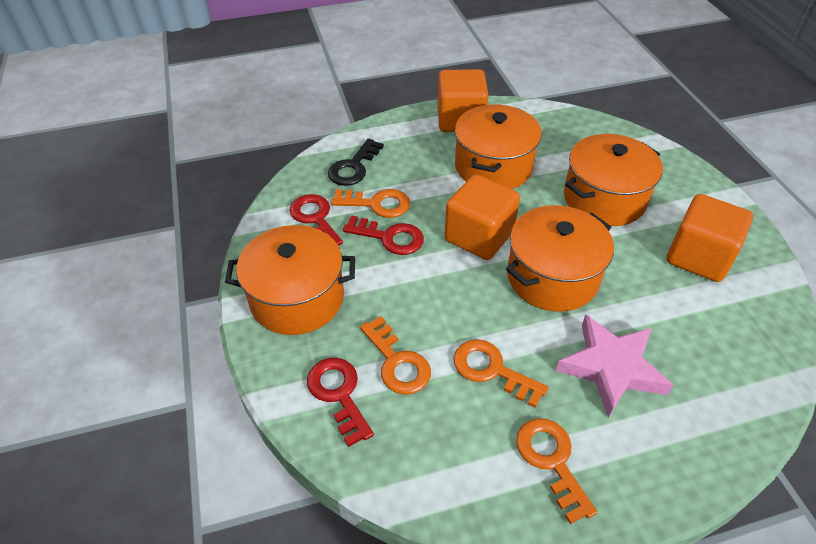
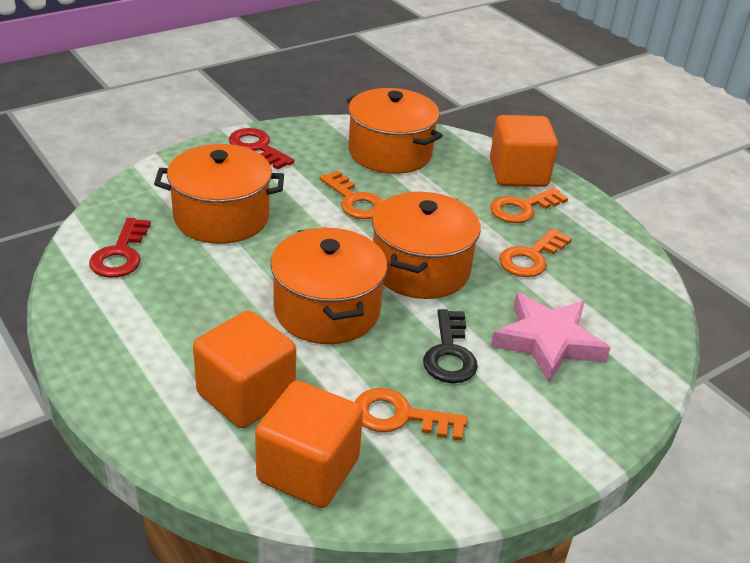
red key: 3 -> 2

